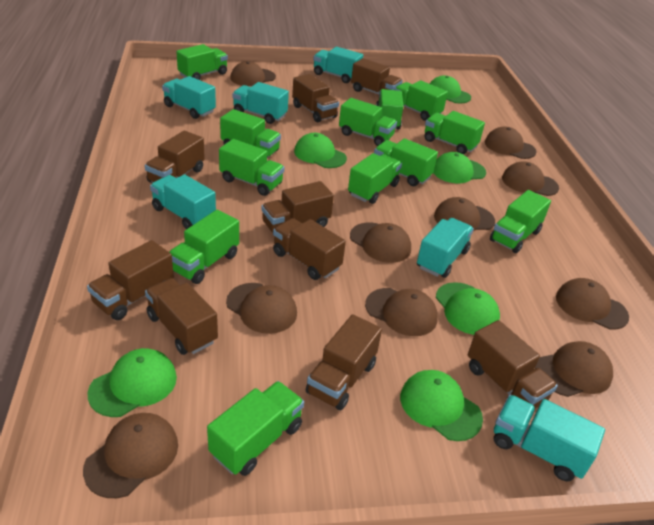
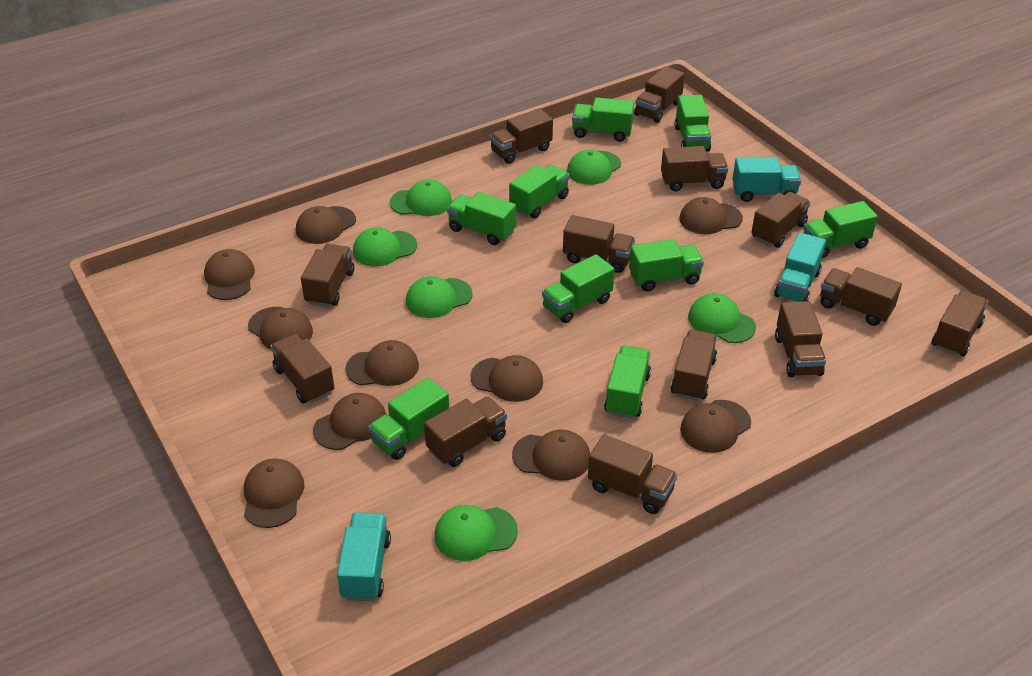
brown truck: 9 -> 13
green truck: 12 -> 9
turquoise truck: 6 -> 3

